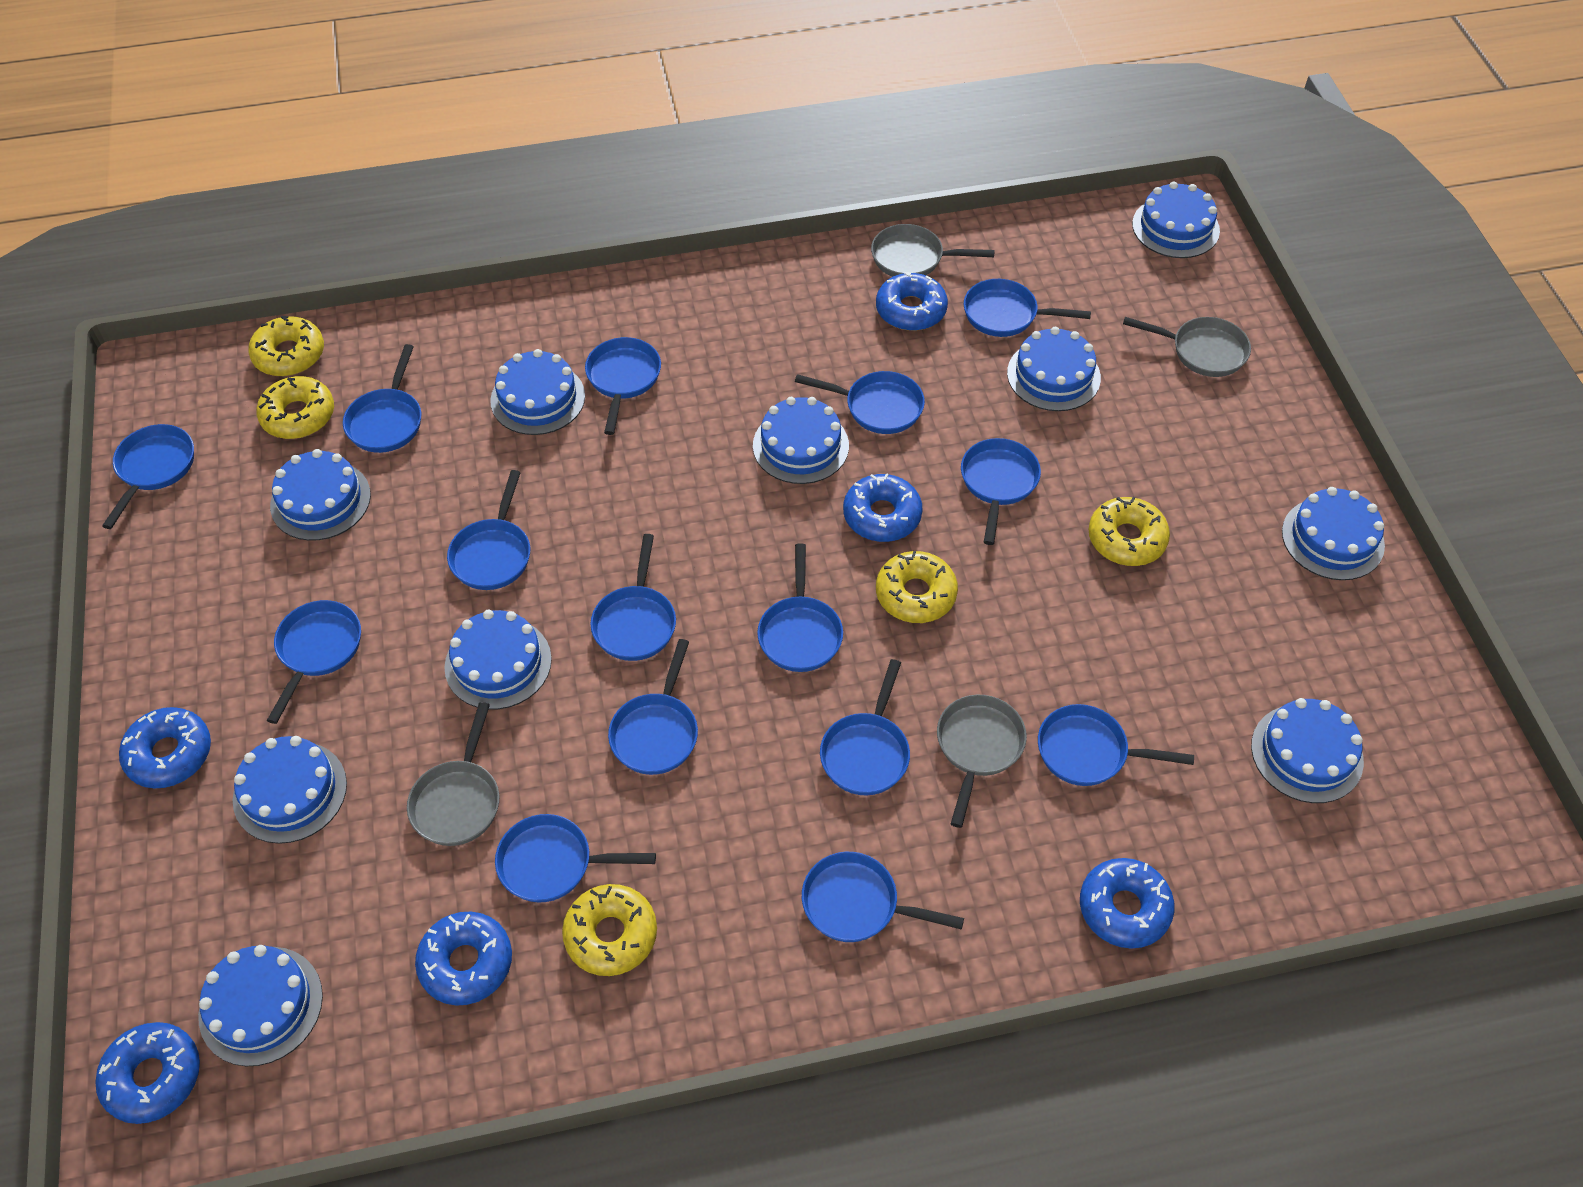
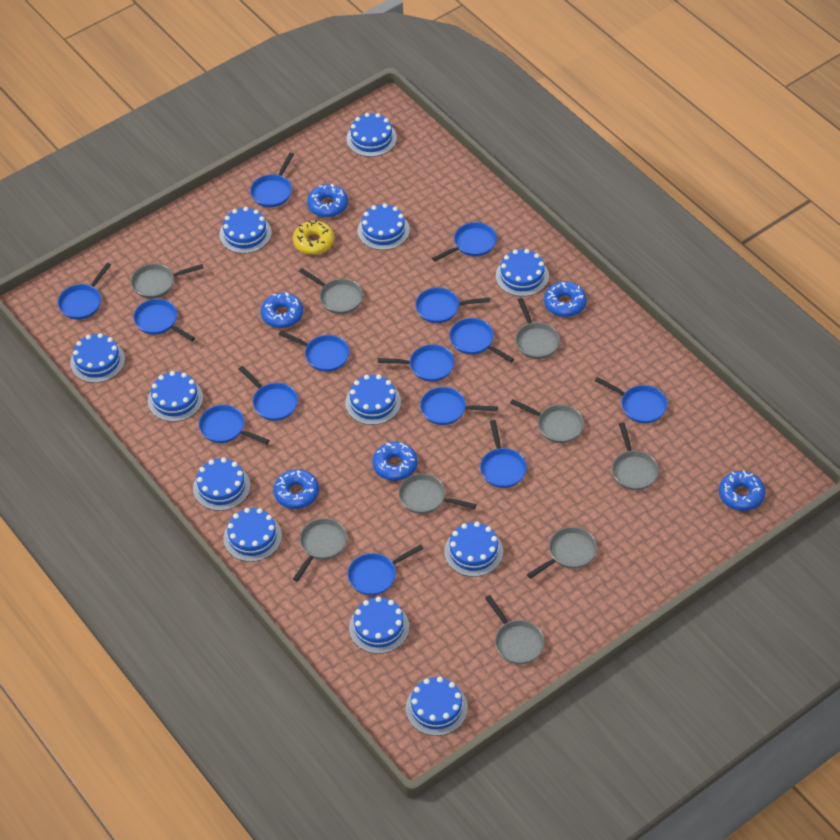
blue cake: 10 -> 12
blue pan: 15 -> 14
grey pan: 4 -> 9
yellow donut: 5 -> 1

